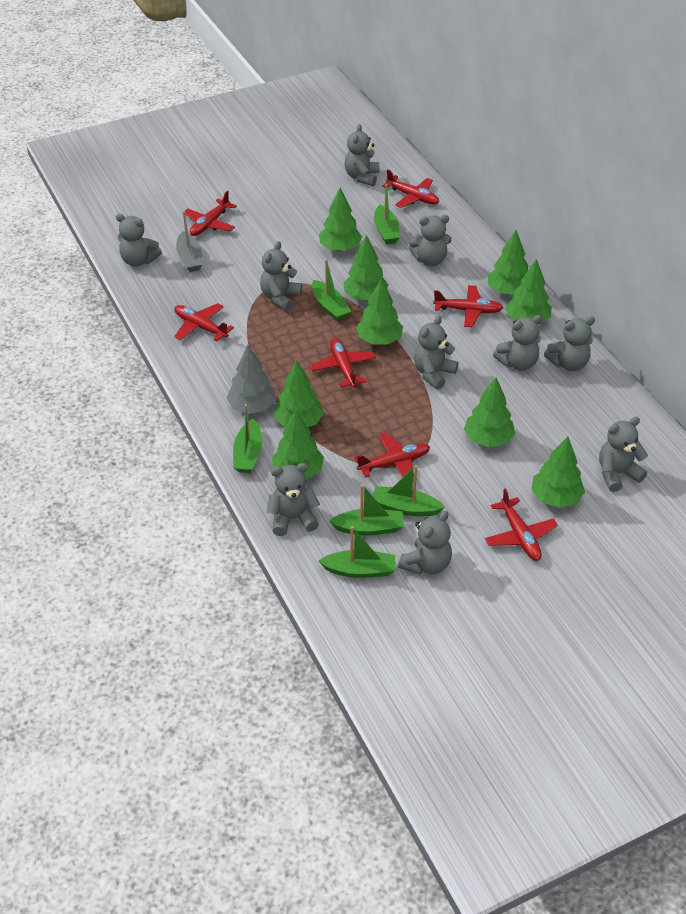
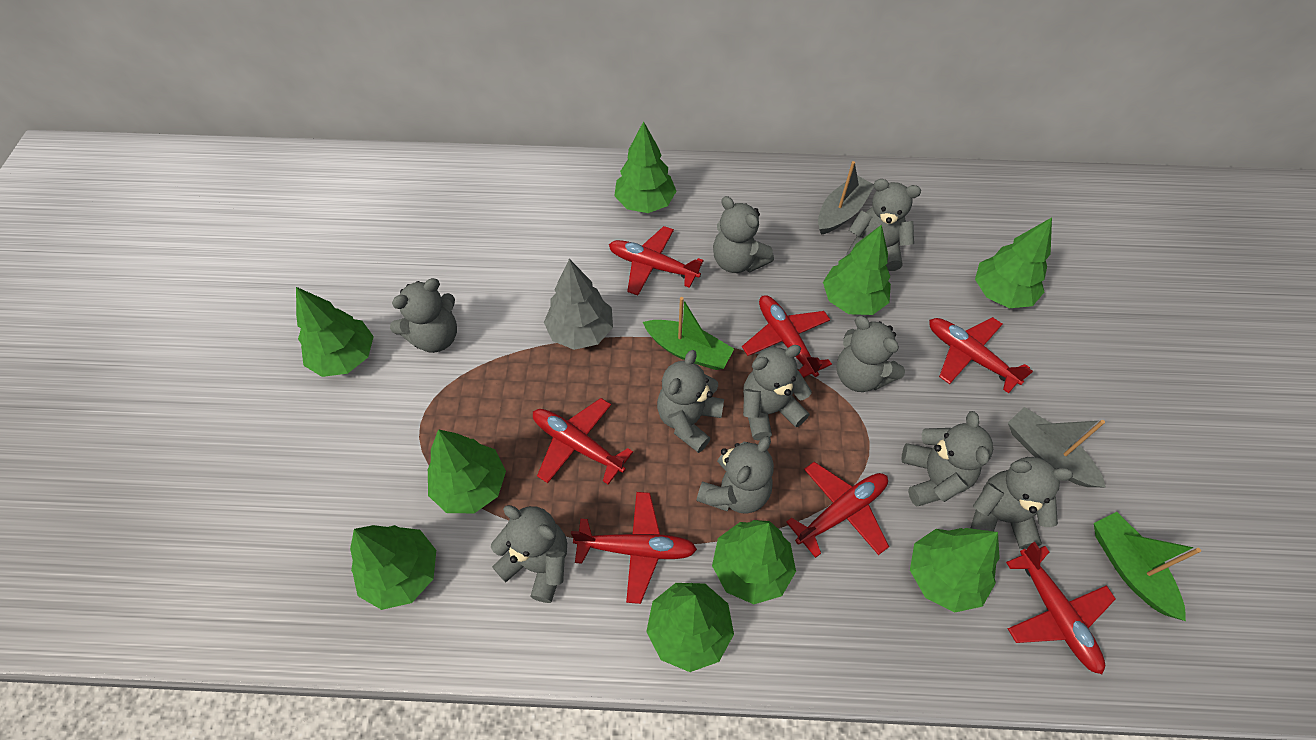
green boat: 6 -> 2
grey boat: 1 -> 2

